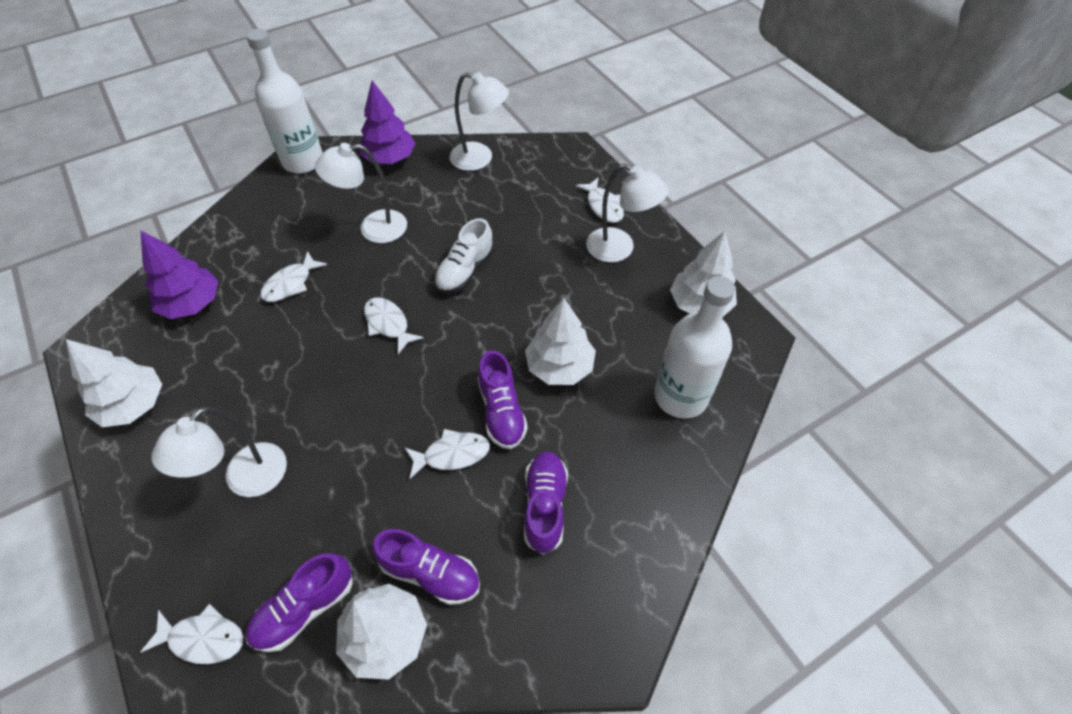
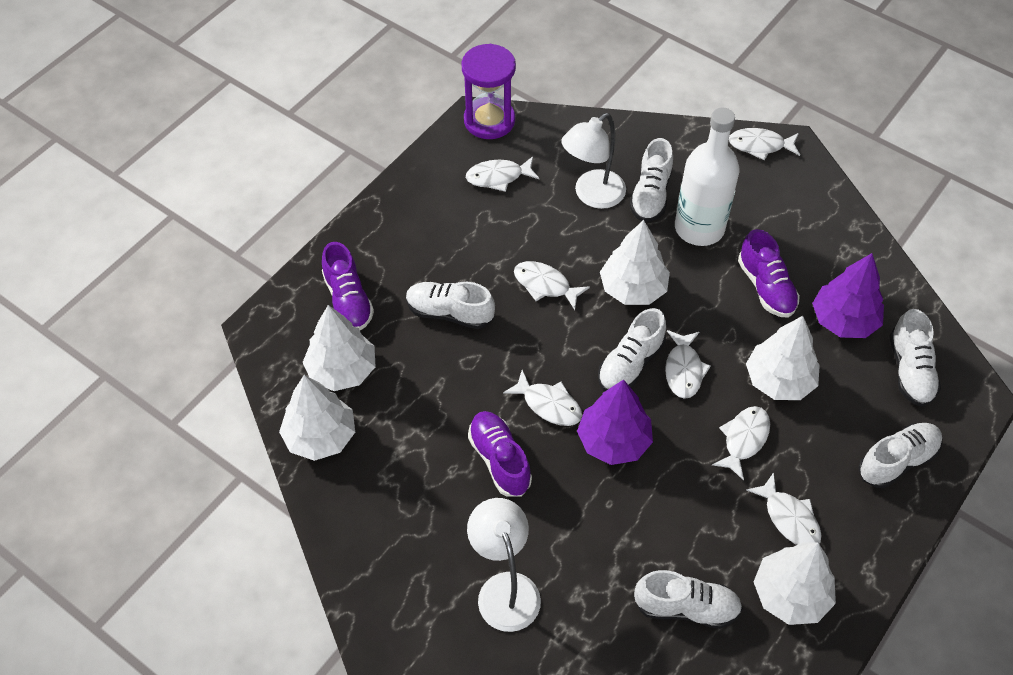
purple hourglass: 0 -> 1
purple shoe: 4 -> 3
white bottle: 2 -> 1
white fish: 5 -> 7
white lamp: 4 -> 2
white shoe: 1 -> 6
white tree: 4 -> 5

